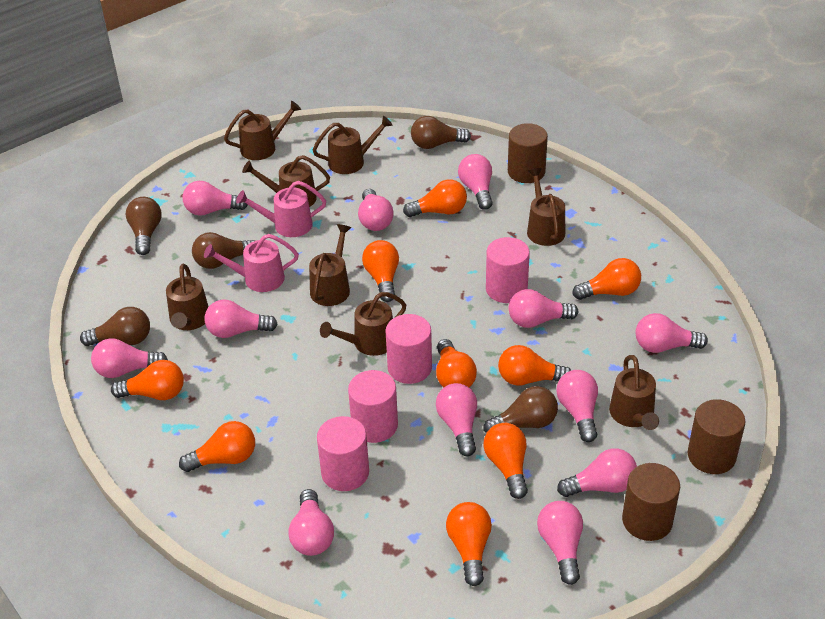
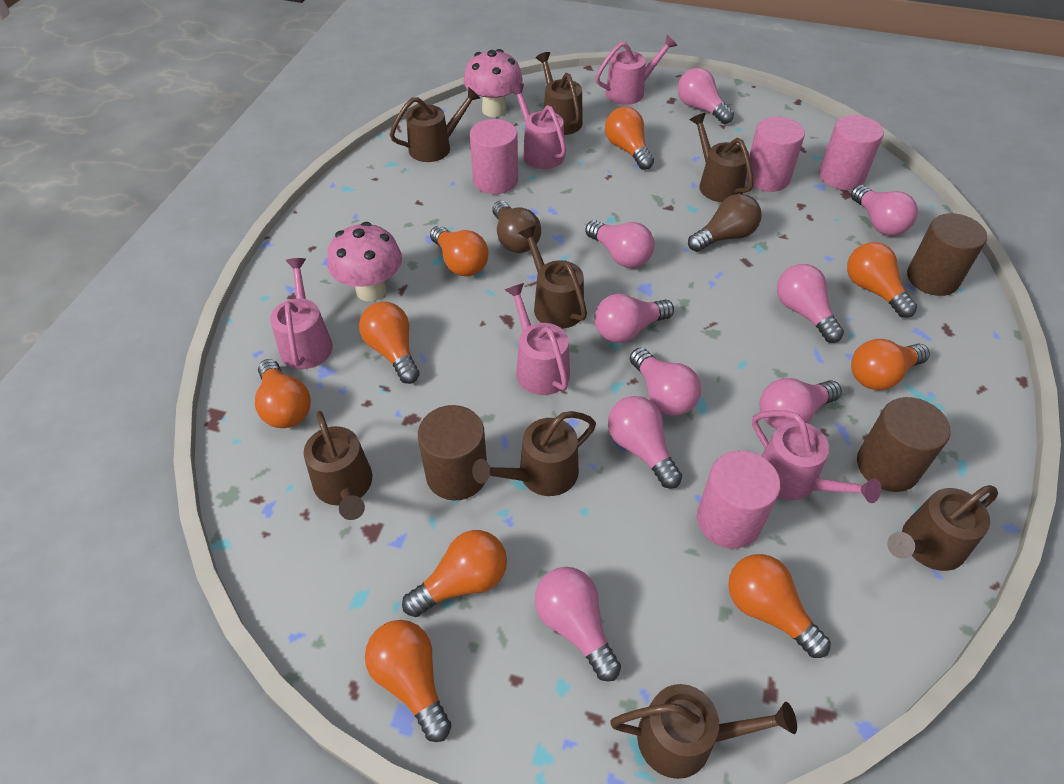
brown light bulb: 5 -> 2
pink light bulb: 12 -> 9
pink mushroom: 0 -> 2
pink watering can: 2 -> 5

